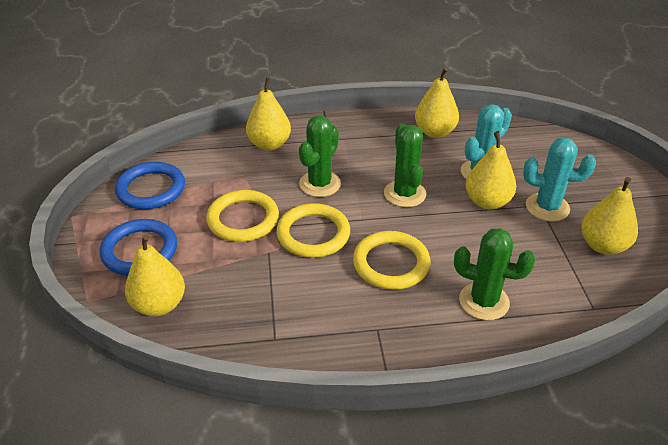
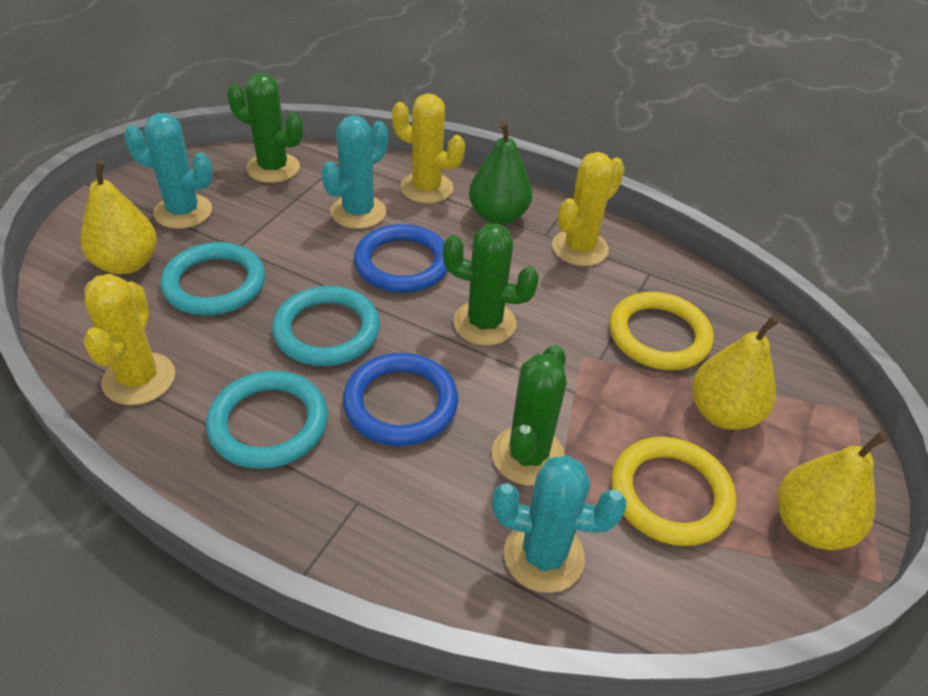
green pear: 0 -> 1
turquoise cactus: 2 -> 3
turquoise ring: 0 -> 3
yellow cactus: 0 -> 3
yellow pear: 5 -> 3
yellow ring: 3 -> 2

